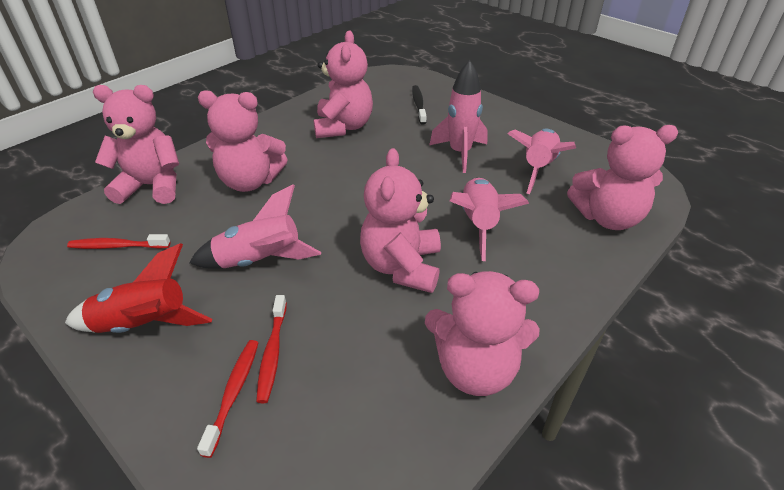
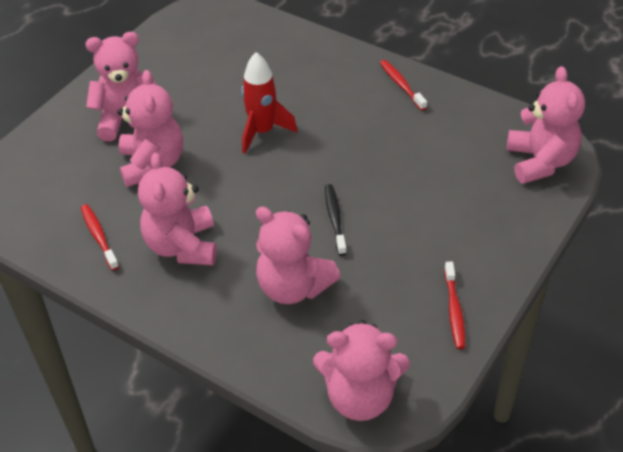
pink rocket: 4 -> 0

